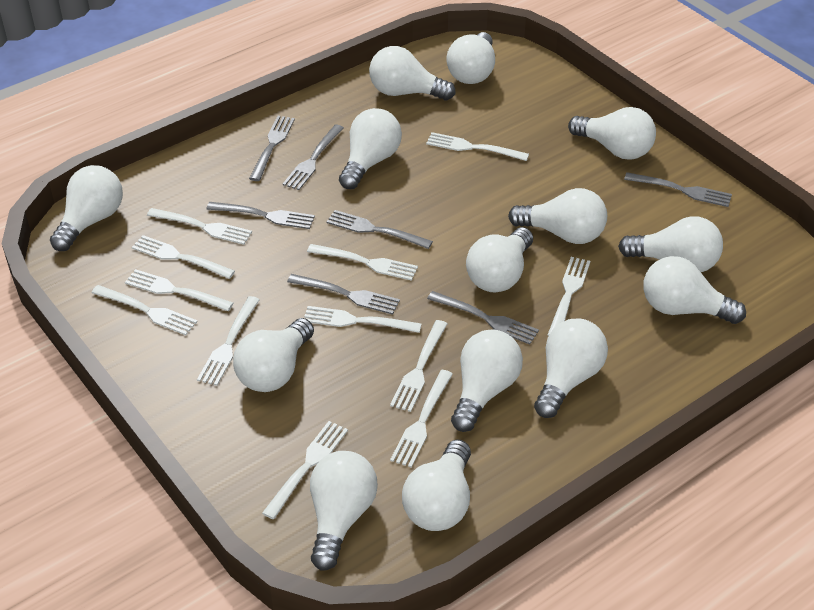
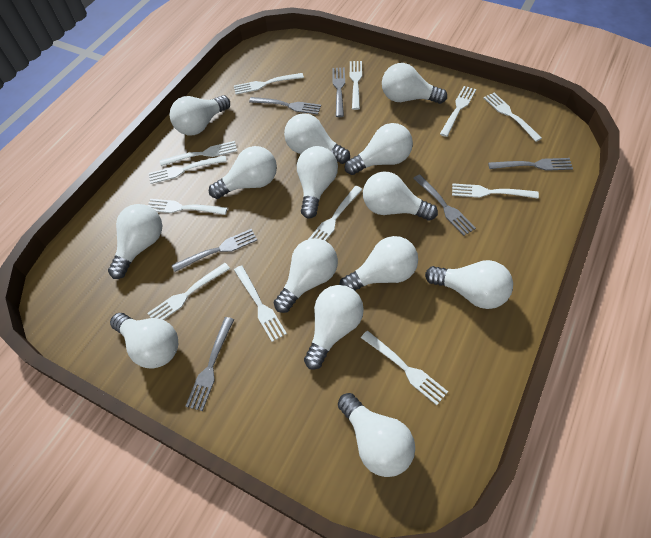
grey fork: 7 -> 6

